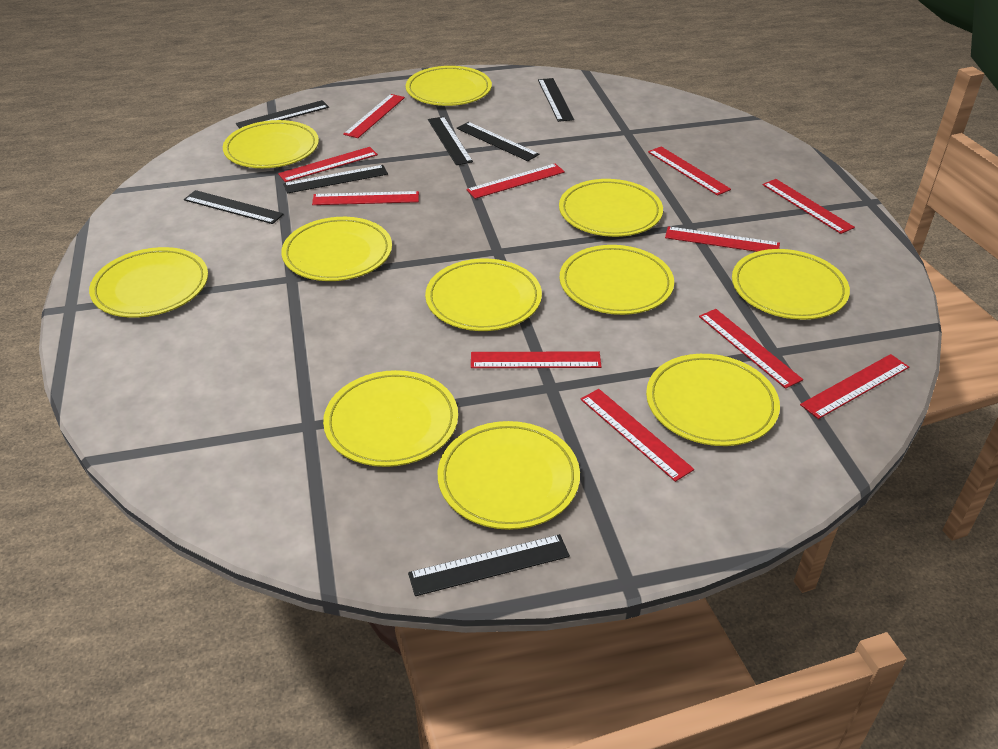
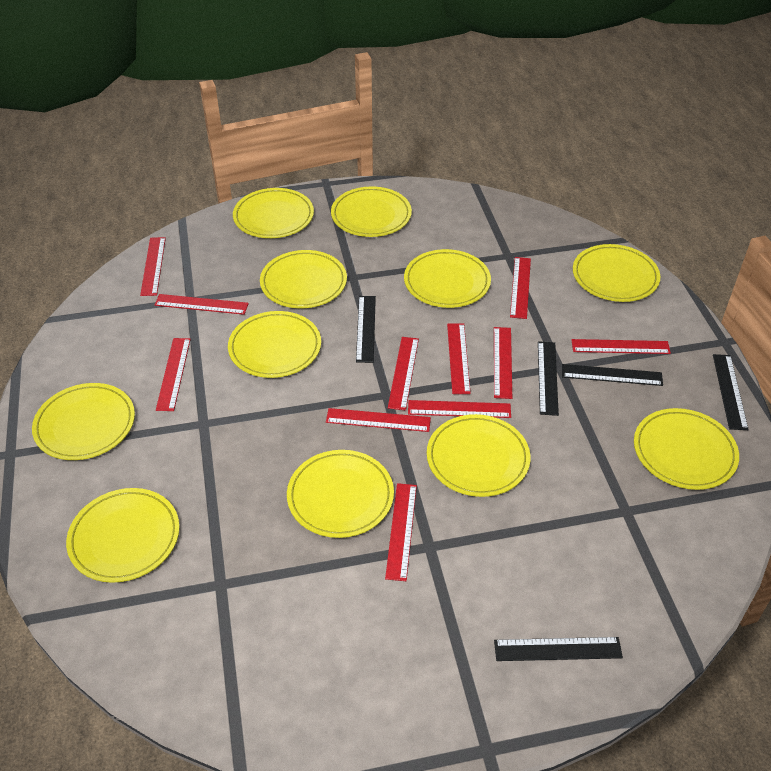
black ruler: 7 -> 5

